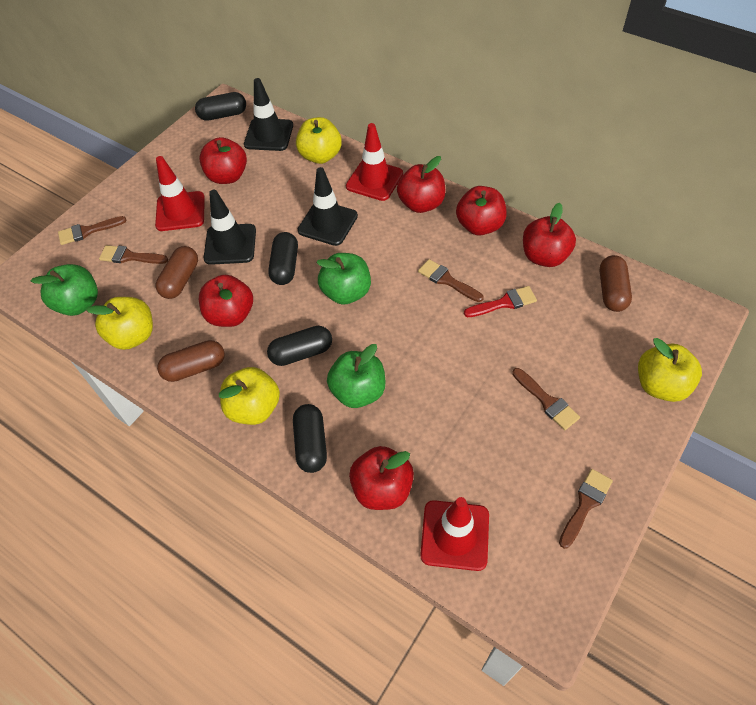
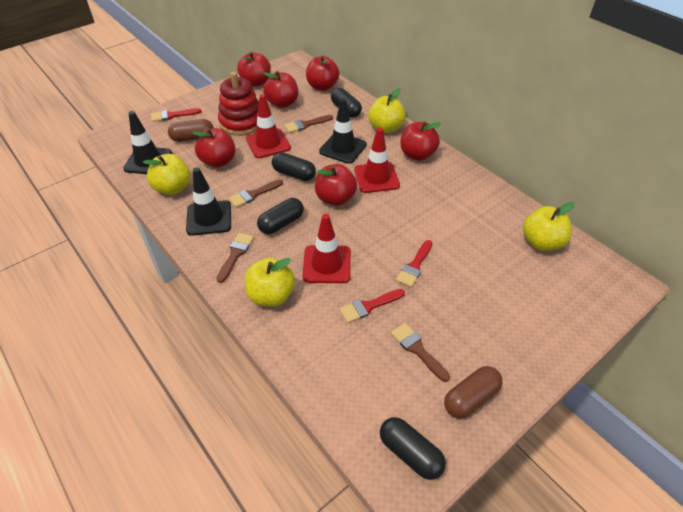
brown brush: 5 -> 4
brown capsule: 3 -> 2
green apple: 3 -> 0
red brush: 1 -> 3
red stacking toy: 0 -> 1

